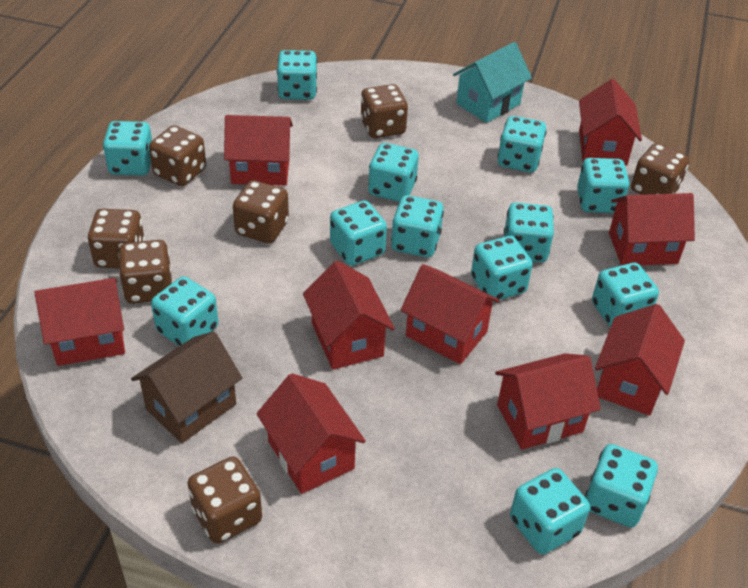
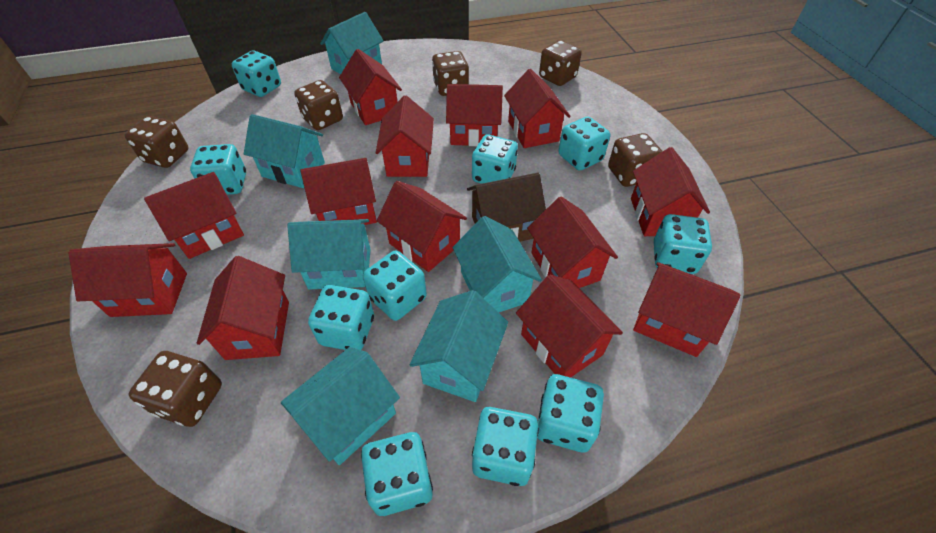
brown dice: 7 -> 6
red house: 9 -> 13
turquoise dice: 13 -> 10
turquoise house: 1 -> 6

